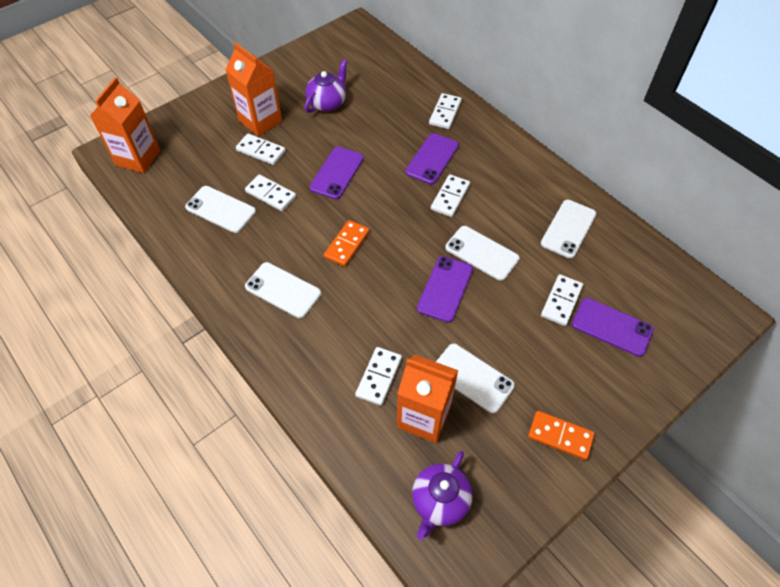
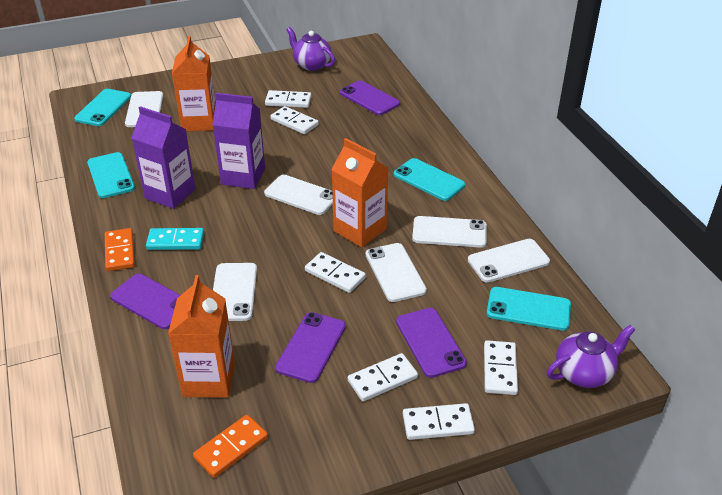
purple carton: 0 -> 2
turquoise domino: 0 -> 1
turquoise phone: 0 -> 4
white phone: 5 -> 6

